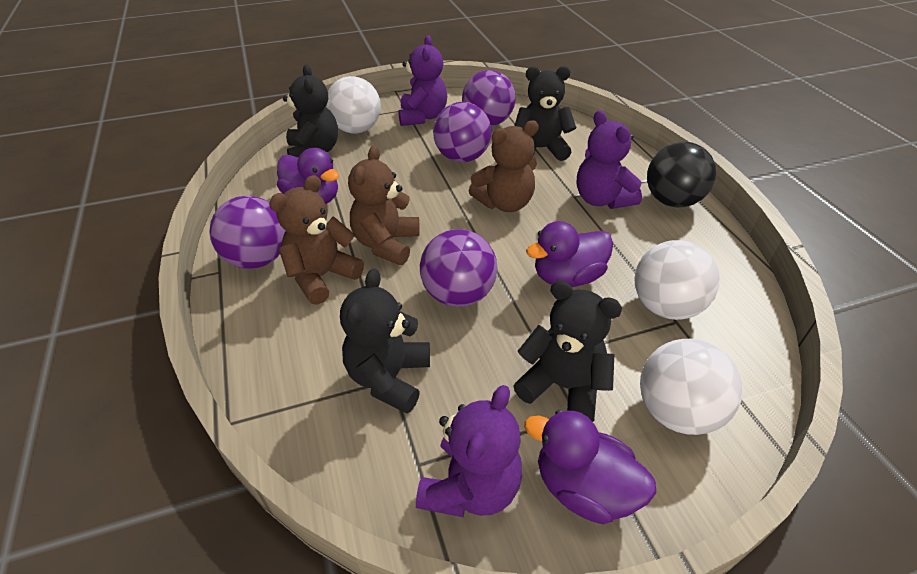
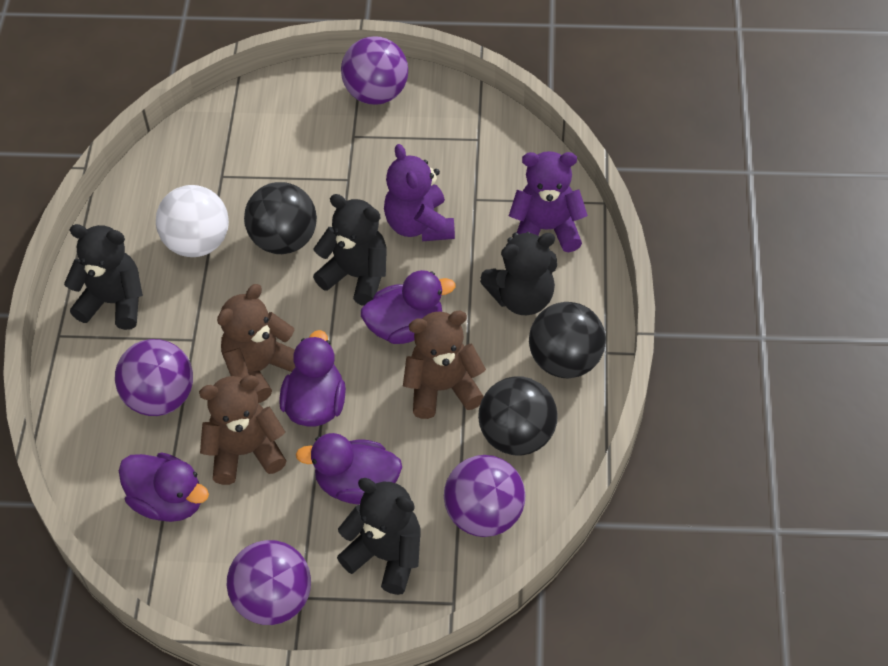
black ball: 1 -> 3
purple duck: 3 -> 4
purple teddy bear: 3 -> 2
white ball: 3 -> 1

